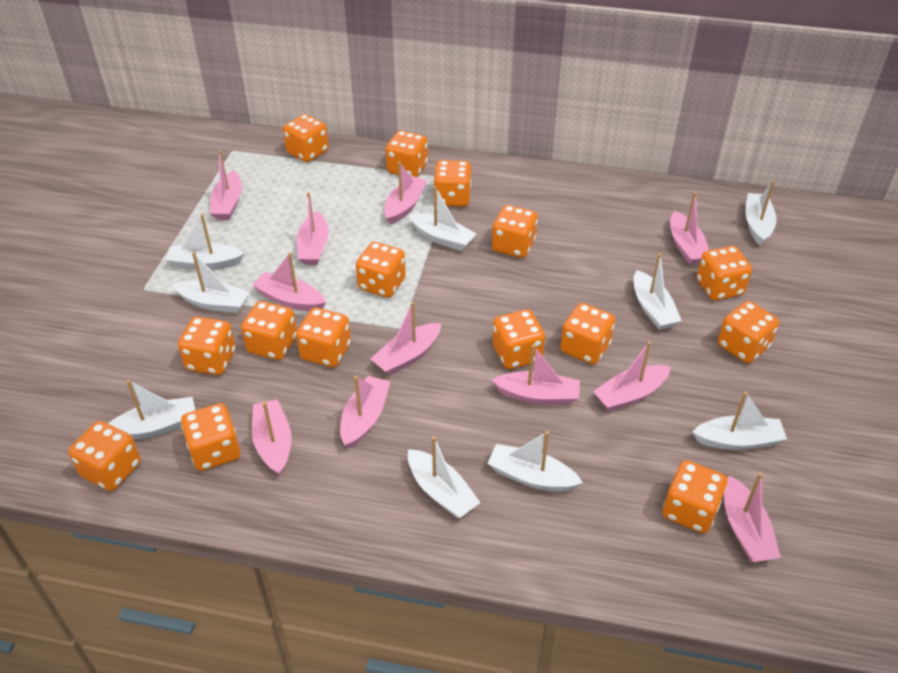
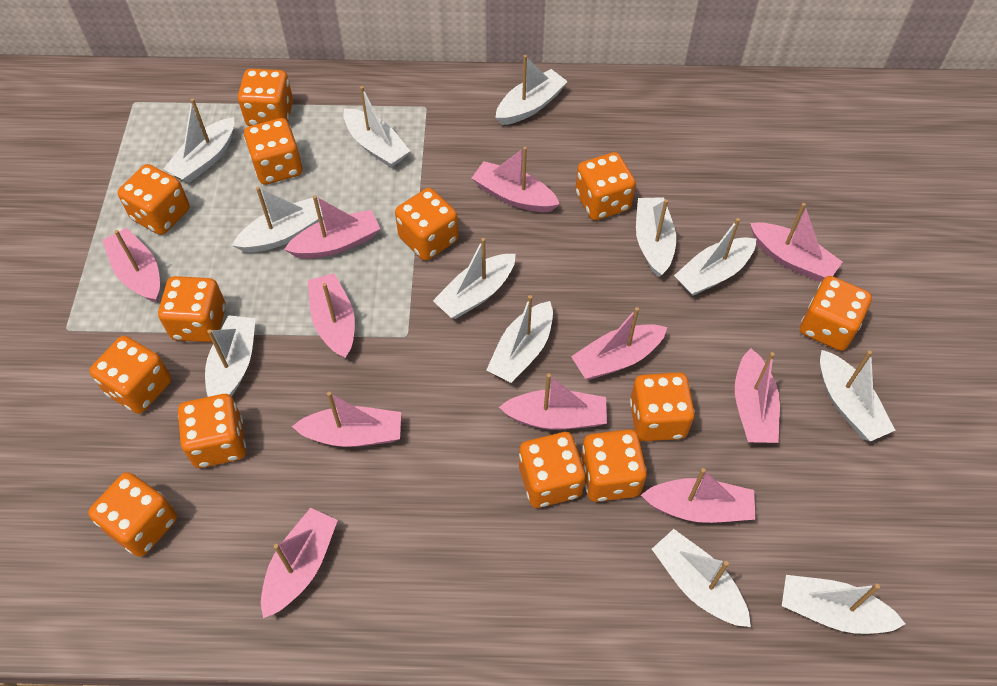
orange dice: 15 -> 13
white boat: 9 -> 12

